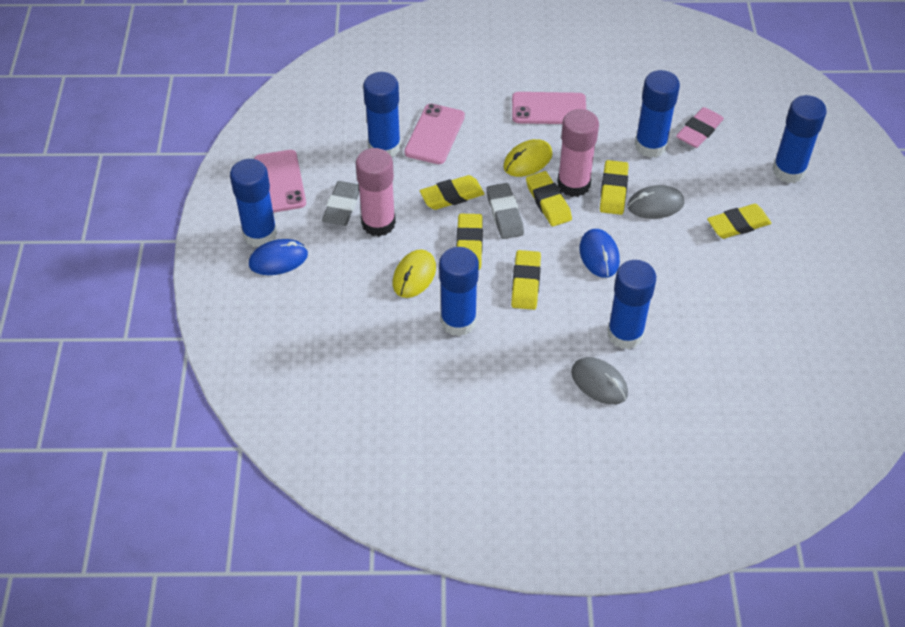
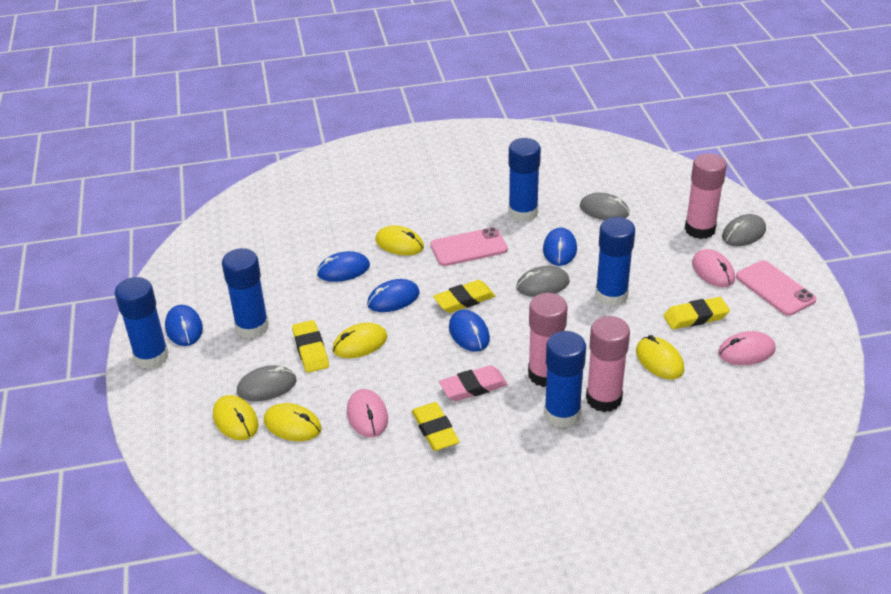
blue glue stick: 6 -> 5
blue mouse: 2 -> 5
grey eraser: 2 -> 0
grey mouse: 2 -> 4
pink glue stick: 2 -> 3
pink mouse: 0 -> 3
pink phone: 3 -> 2
yellow eraser: 6 -> 4
yellow mouse: 2 -> 5

